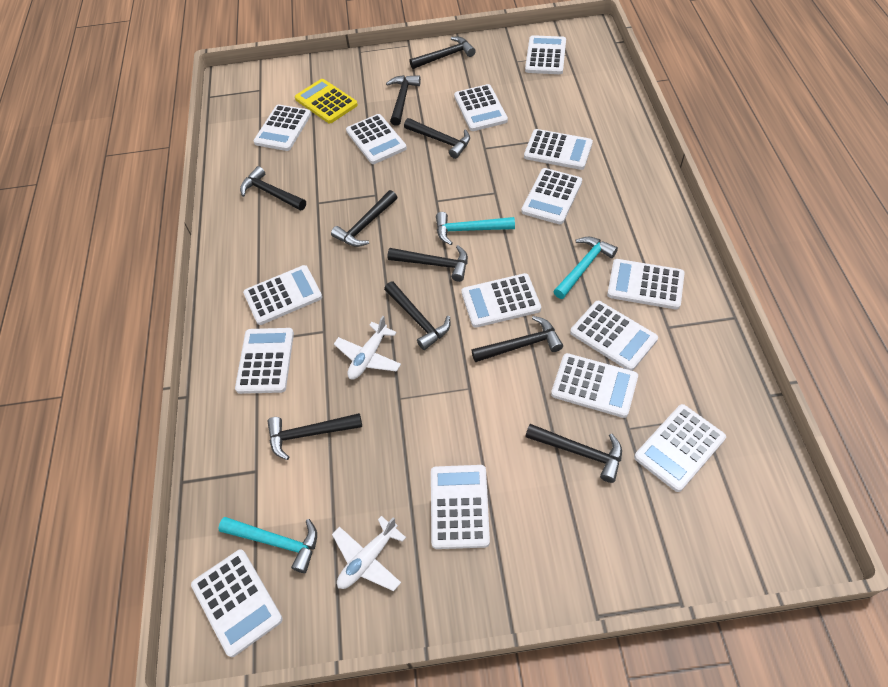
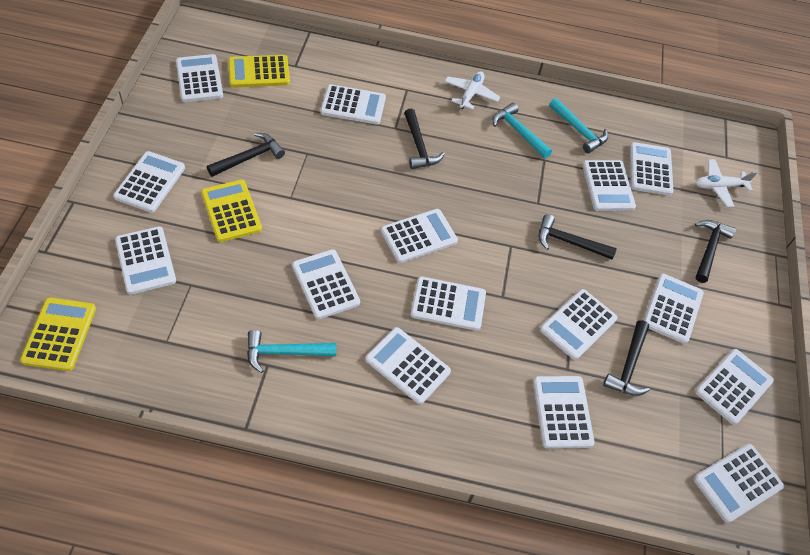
black hammer: 10 -> 5
yellow calculator: 1 -> 3

